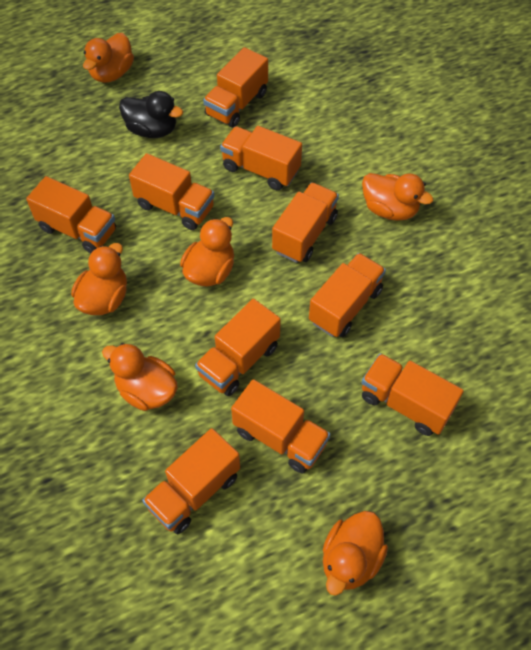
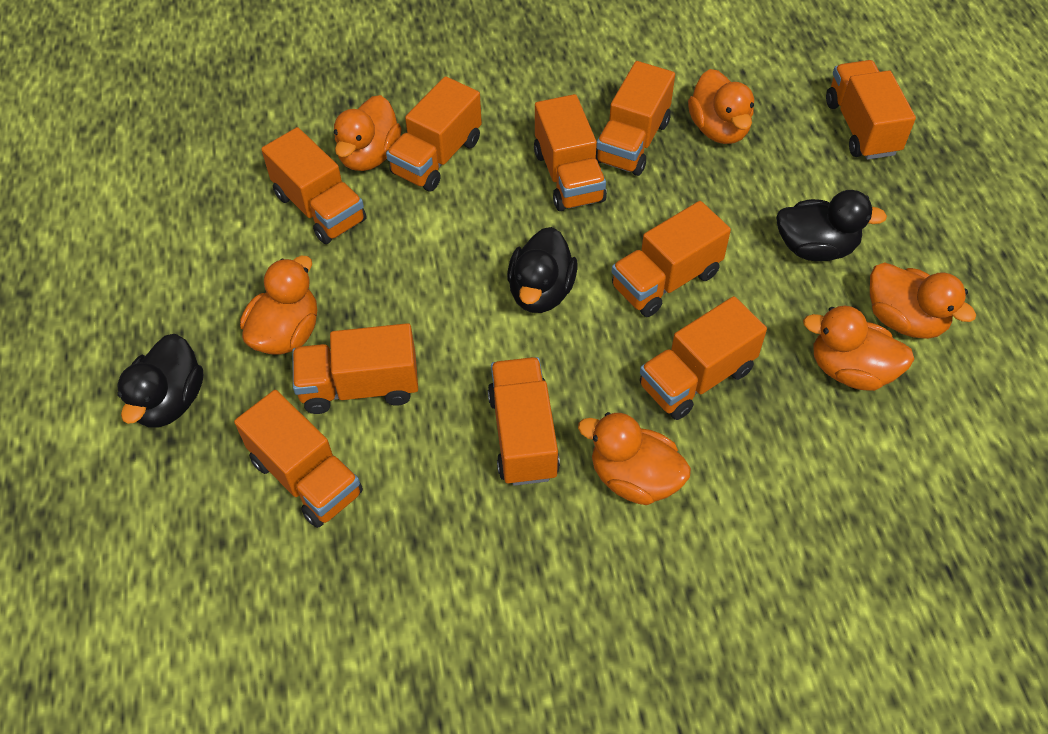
black duck: 1 -> 3

